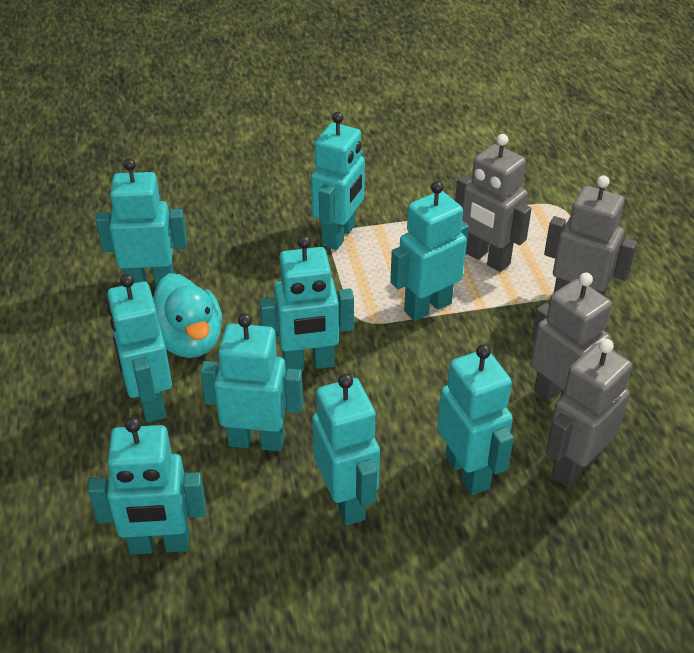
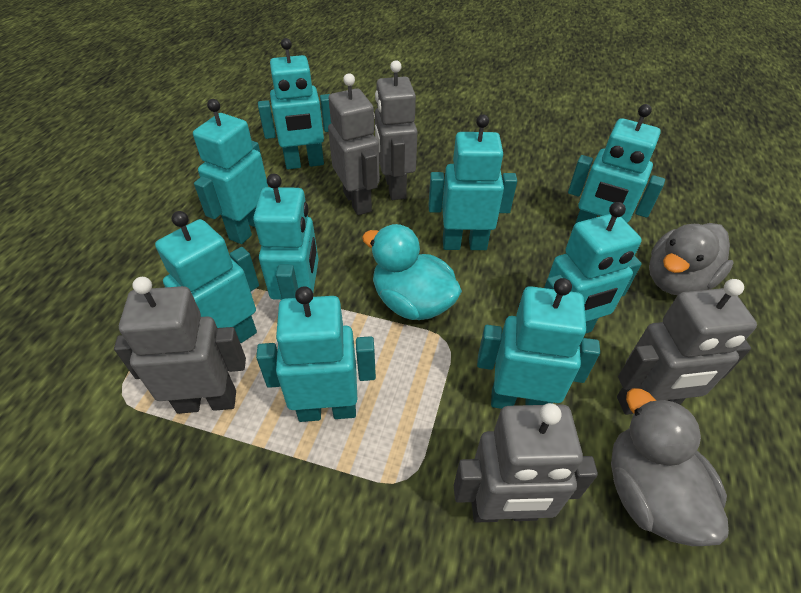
grey duck: 0 -> 2
grey robot: 4 -> 5

